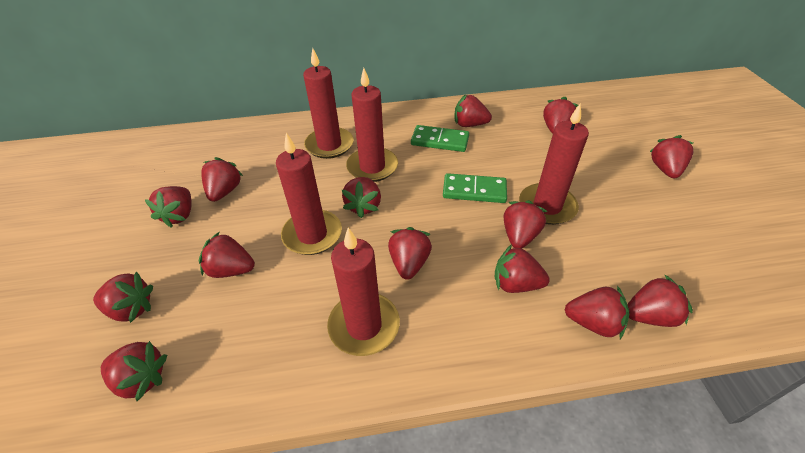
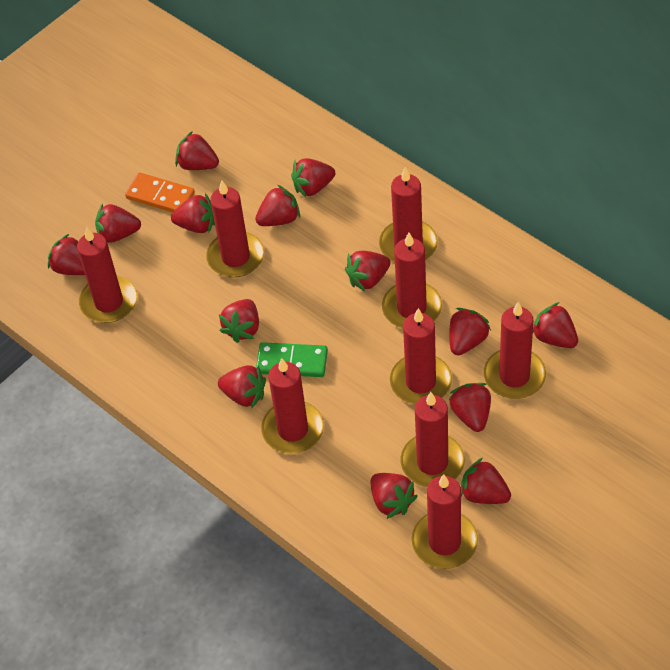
green domino: 2 -> 1
orange domino: 0 -> 1
red candle: 5 -> 9

